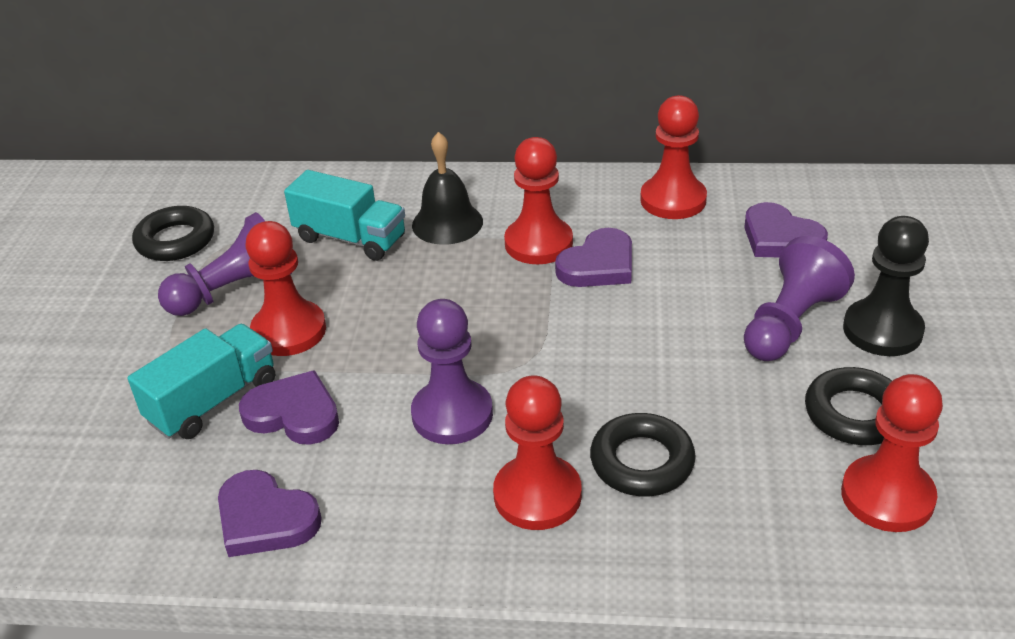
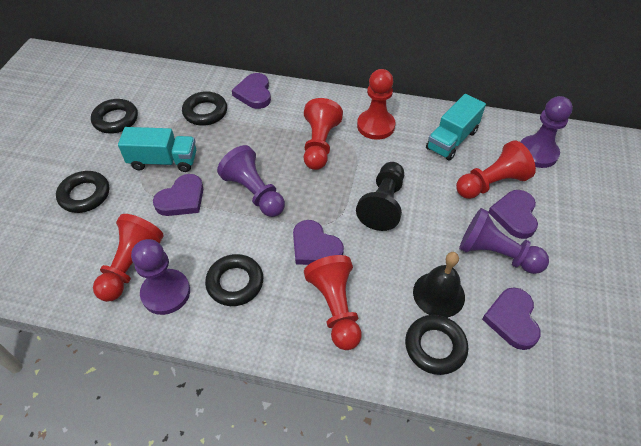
black ring: 3 -> 5
purple heart: 4 -> 5
purple pawn: 3 -> 4

